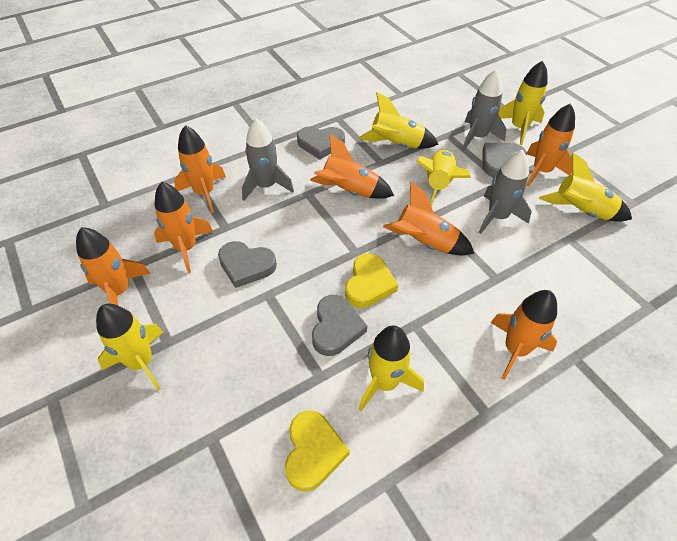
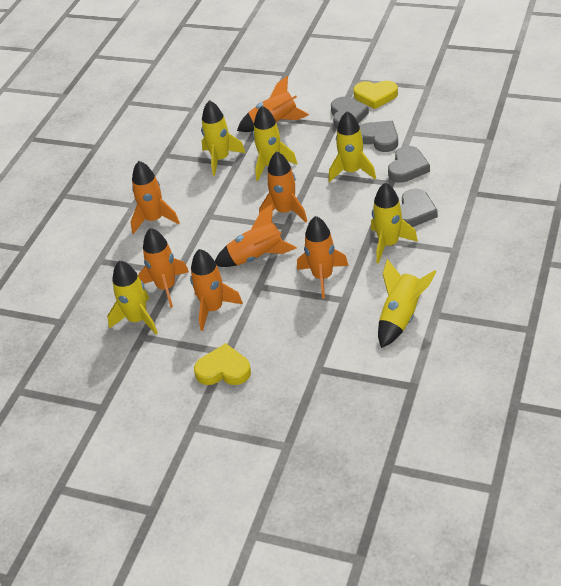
grey rocket: 3 -> 0

